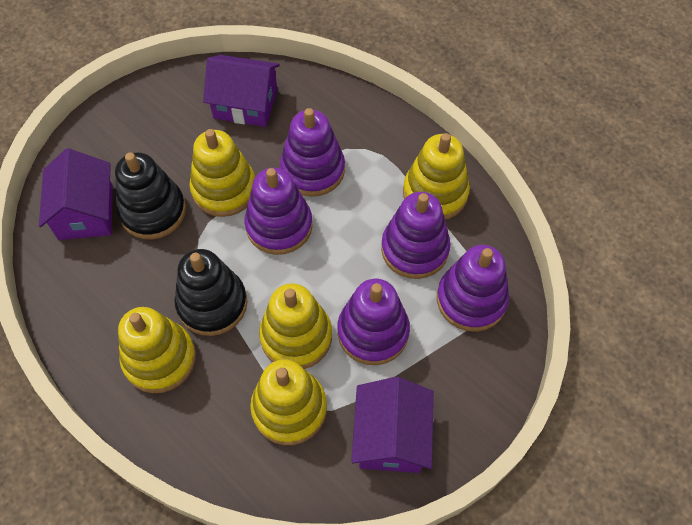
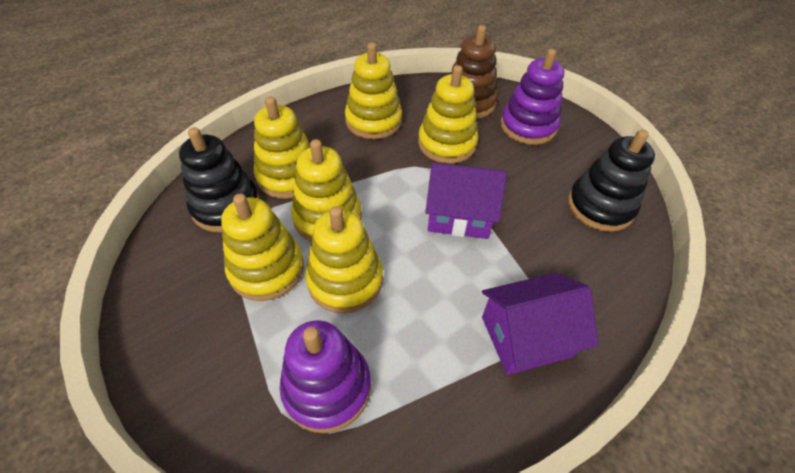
brown stacking toy: 0 -> 1
purple house: 3 -> 2
purple stacking toy: 5 -> 2
yellow stacking toy: 5 -> 6

